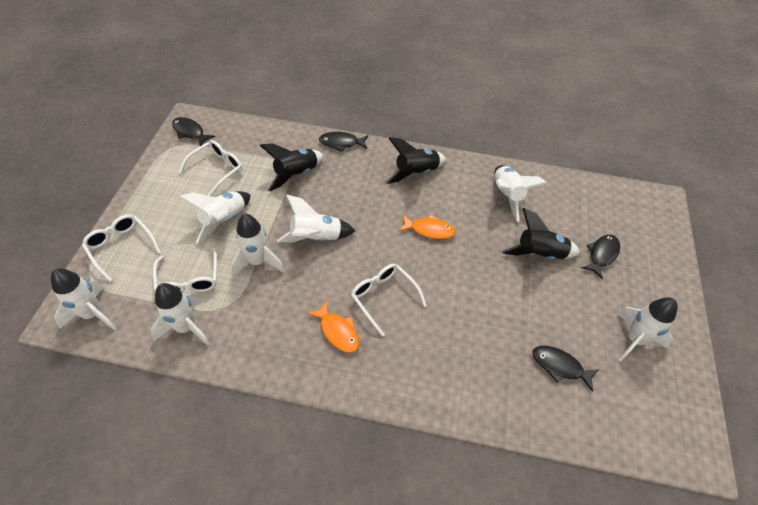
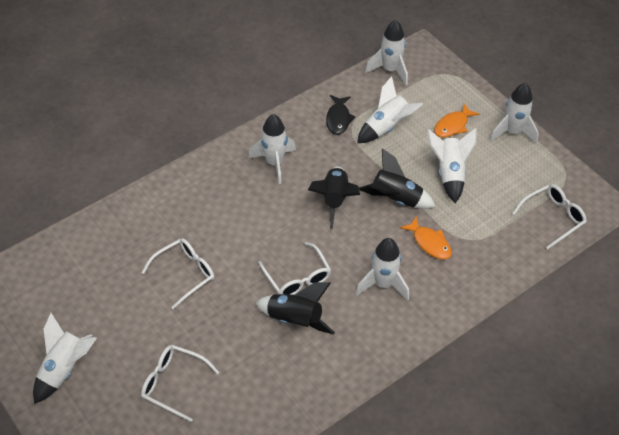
black fish: 4 -> 1

